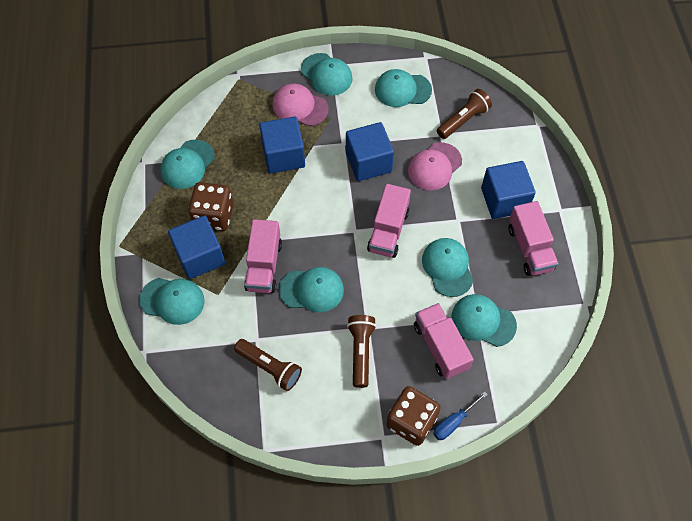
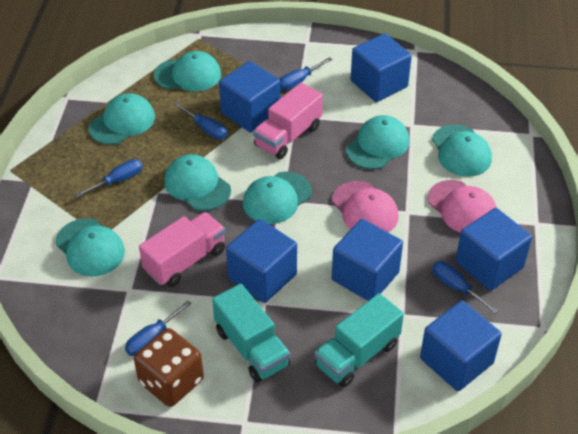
blue cube: 4 -> 6
blue screwdriver: 1 -> 5
brown dice: 2 -> 1
brown flashlight: 3 -> 0
pink truck: 4 -> 2
turquoise truck: 0 -> 2

